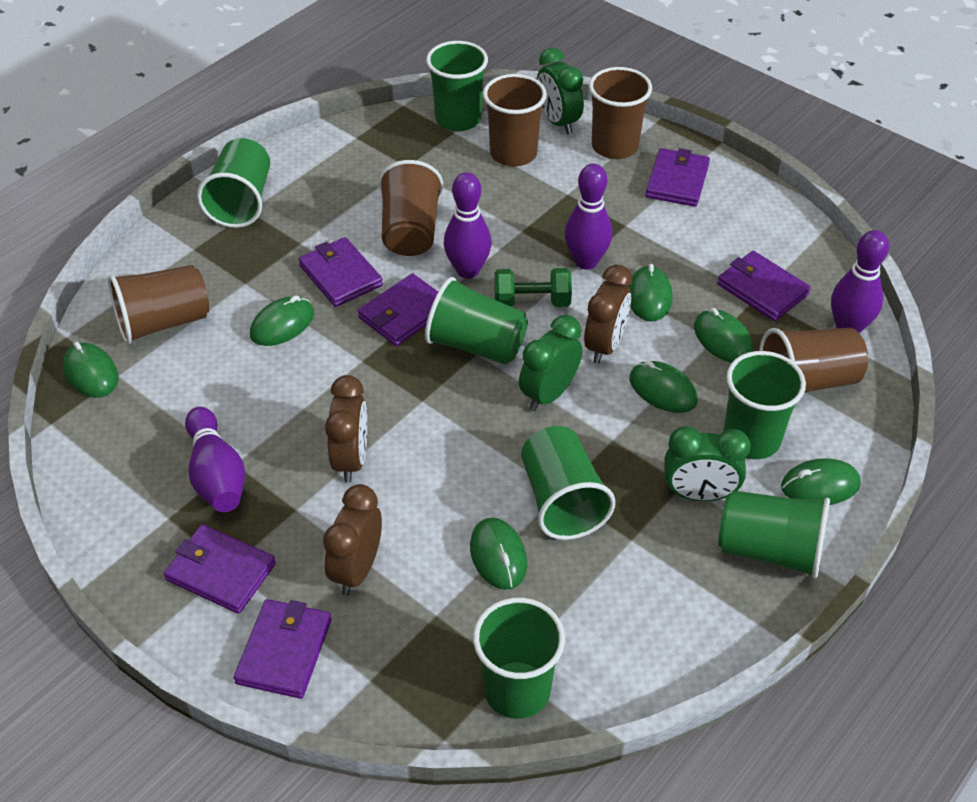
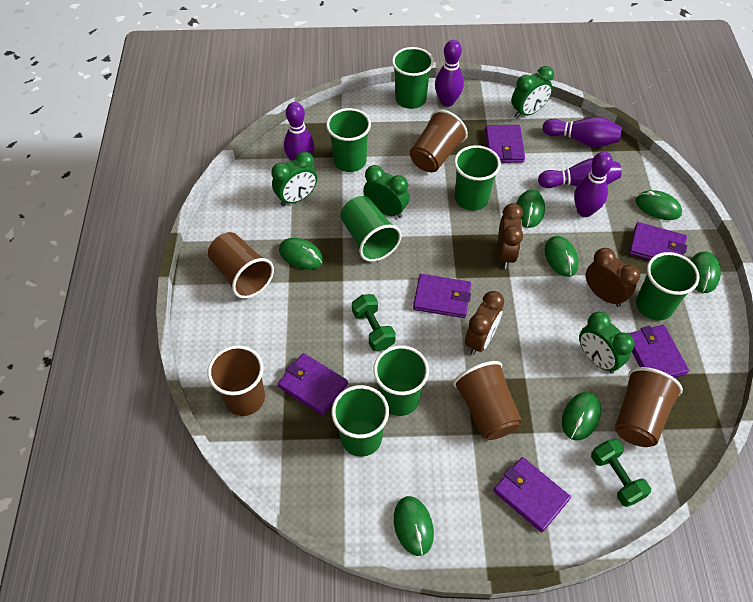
green clock: 3 -> 4
green dumbbell: 1 -> 2
purple bowling pin: 4 -> 5

